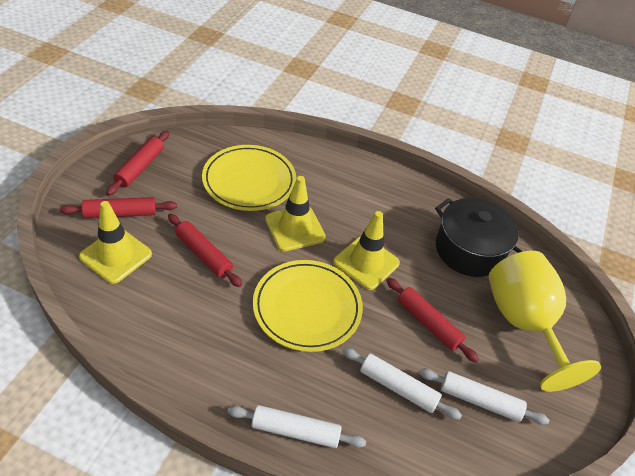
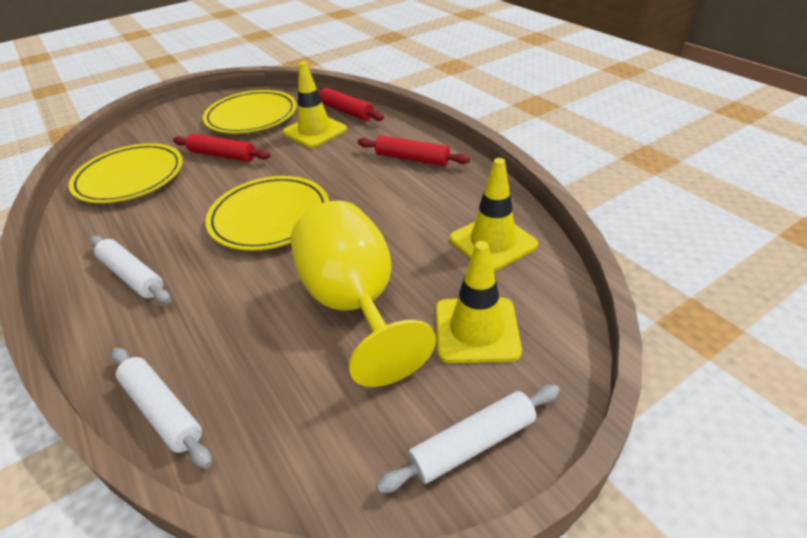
black pot: 1 -> 0
red rolling pin: 4 -> 3
yellow plate: 2 -> 3

